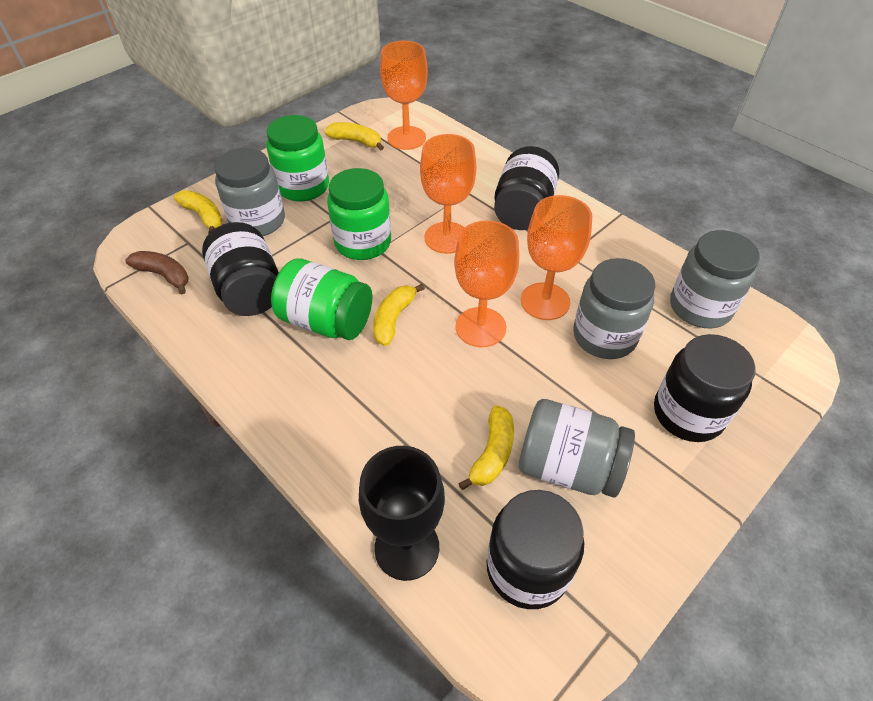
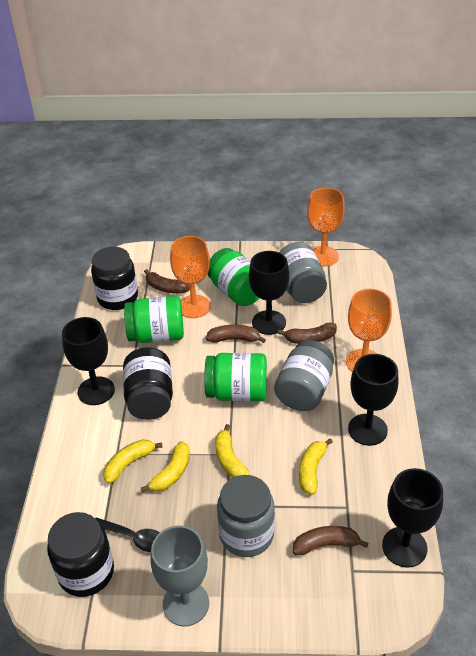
black goblet: 1 -> 4
black jar: 4 -> 3
black spoon: 0 -> 1
brown banana: 1 -> 4
grey goblet: 0 -> 1
grey jar: 4 -> 3
orange goblet: 4 -> 3

